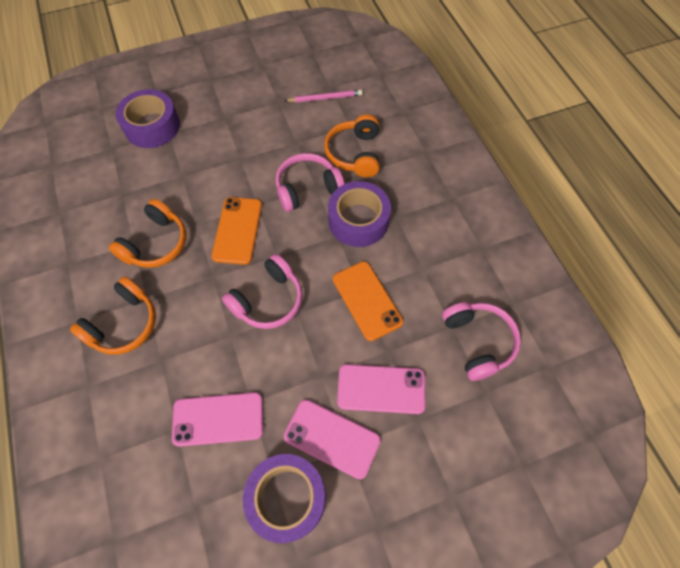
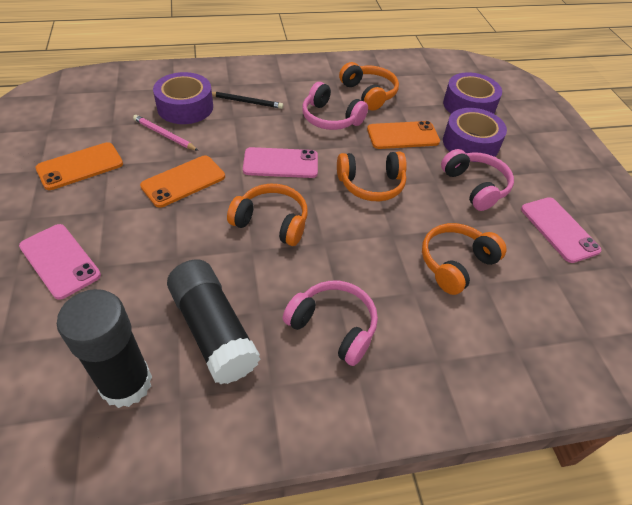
black glue stick: 0 -> 2
black pencil: 0 -> 1
orange headphones: 3 -> 4
orange phone: 2 -> 3

